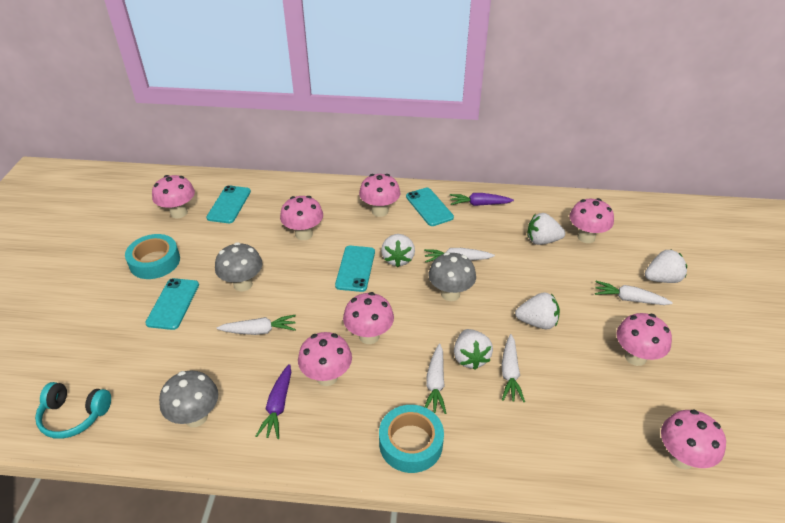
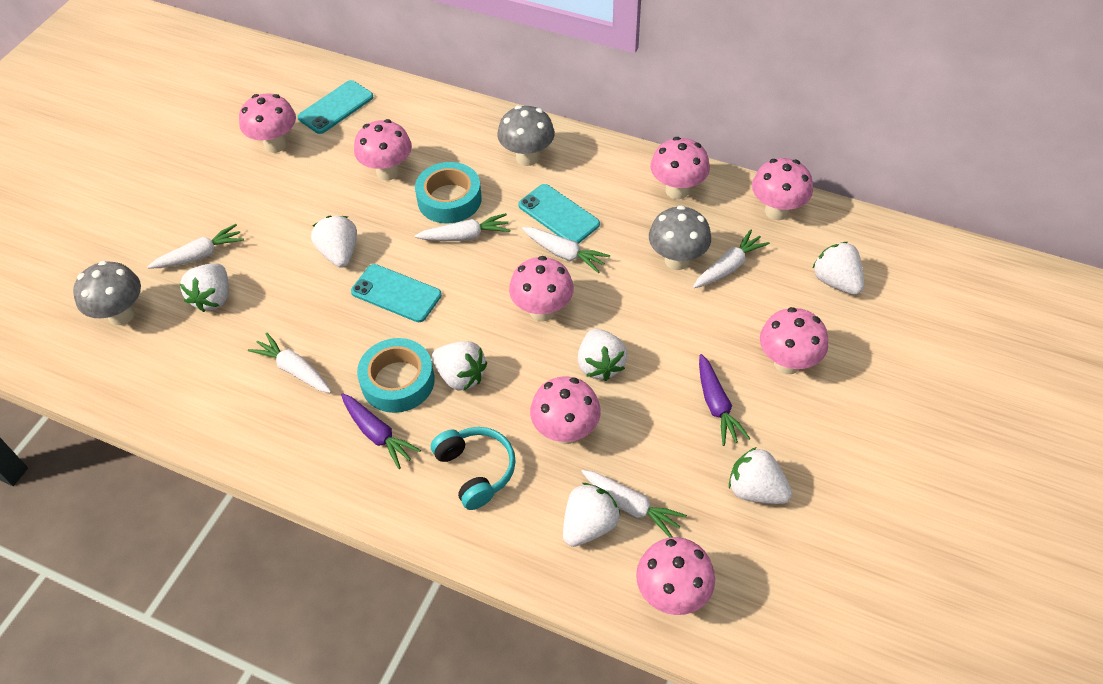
turquoise phone: 4 -> 3
white carrot: 5 -> 6
white strawberry: 5 -> 7

